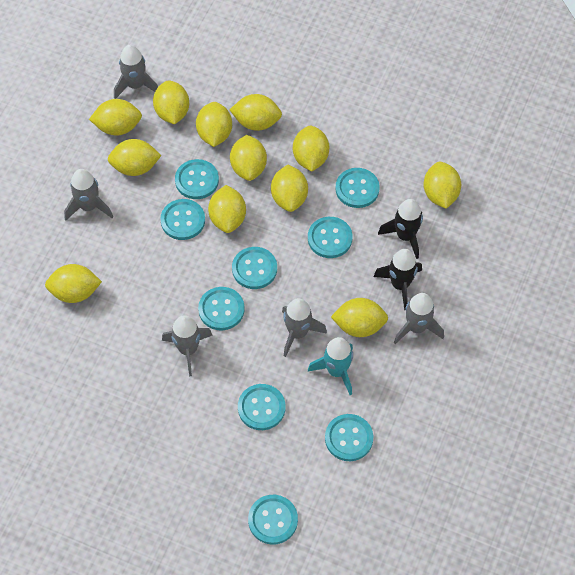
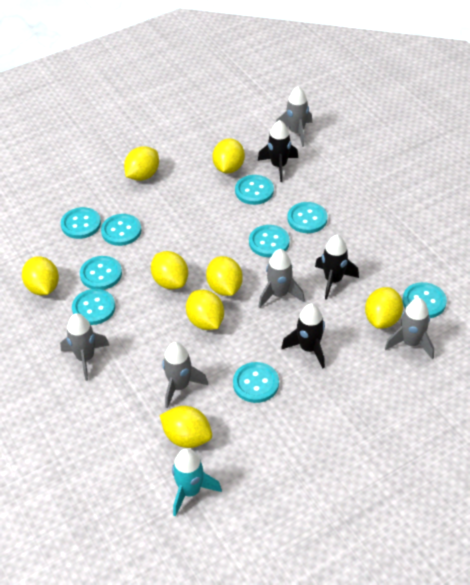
black rocket: 2 -> 3
yellow lemon: 12 -> 8

